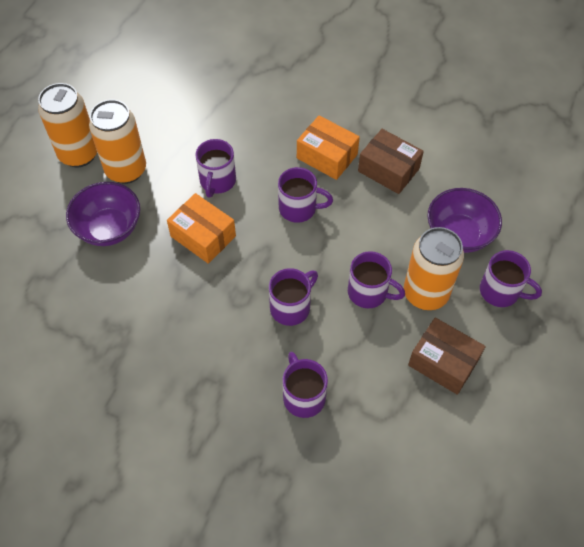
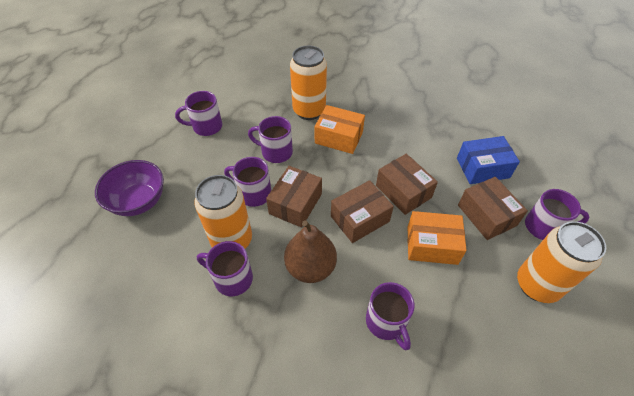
blue box: 0 -> 1
brown box: 2 -> 4
brown pear: 0 -> 1
purple bowl: 2 -> 1

